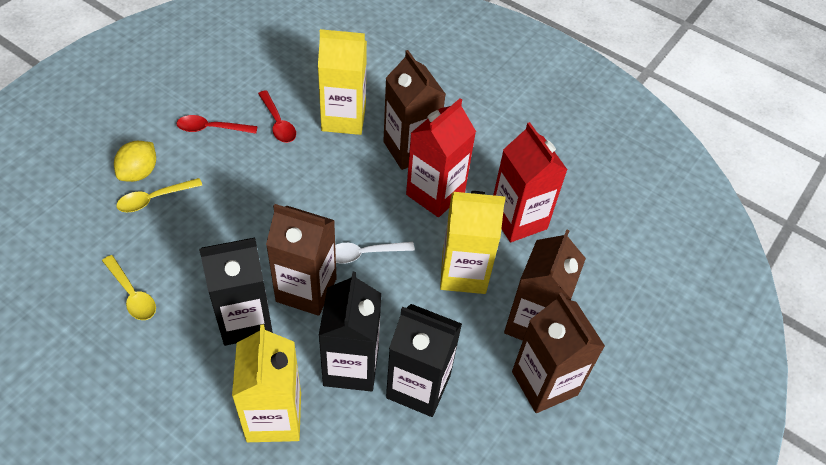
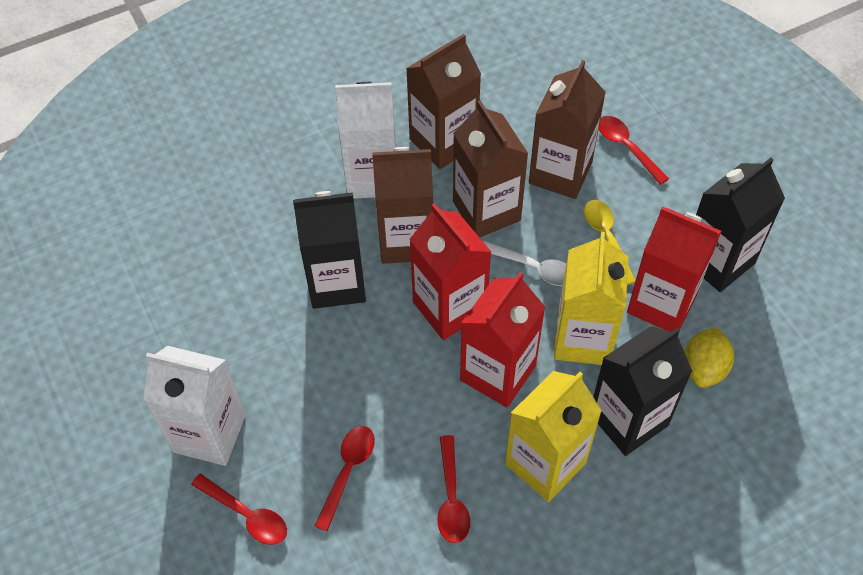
red carton: 2 -> 3
red spoon: 2 -> 4
white carton: 0 -> 2
yellow carton: 3 -> 2
yellow spoon: 2 -> 1

